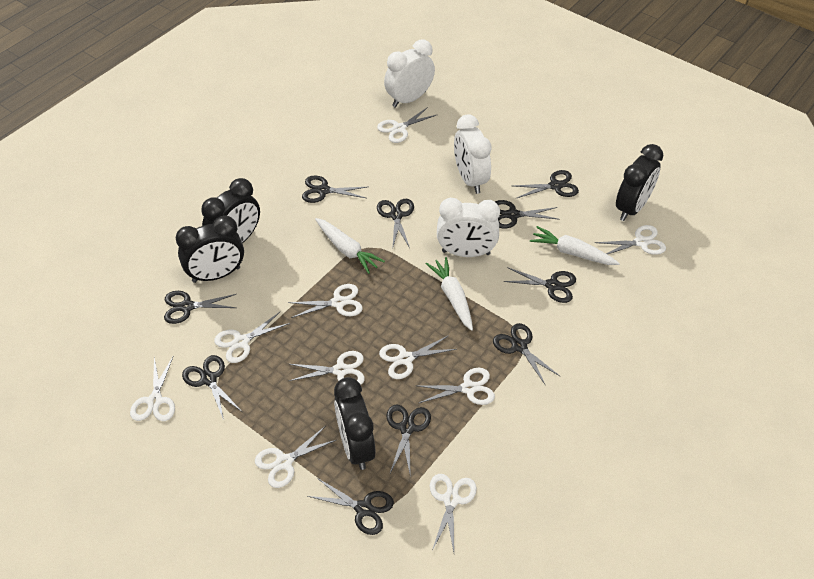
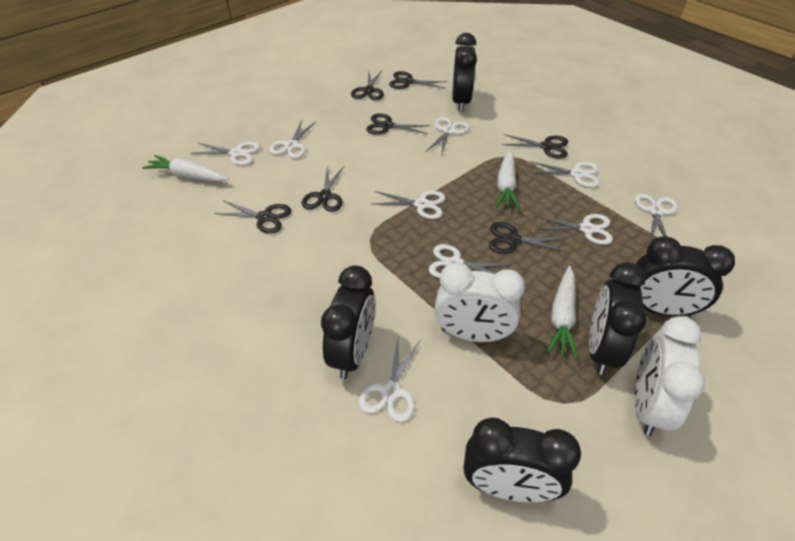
black clock: 4 -> 5
black scissors: 10 -> 7
white clock: 3 -> 2
white scissors: 10 -> 9

